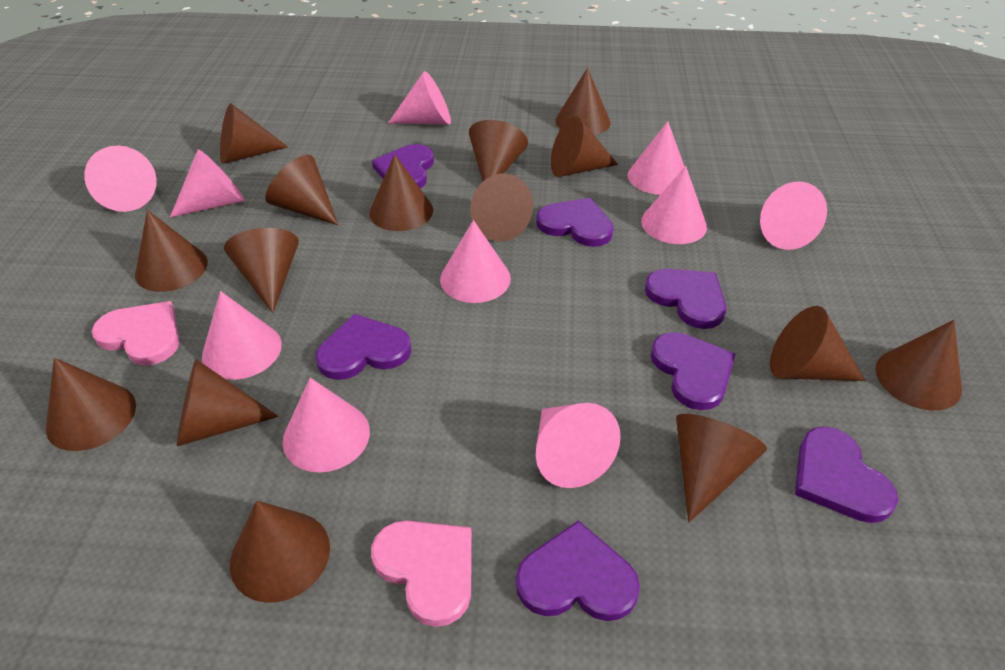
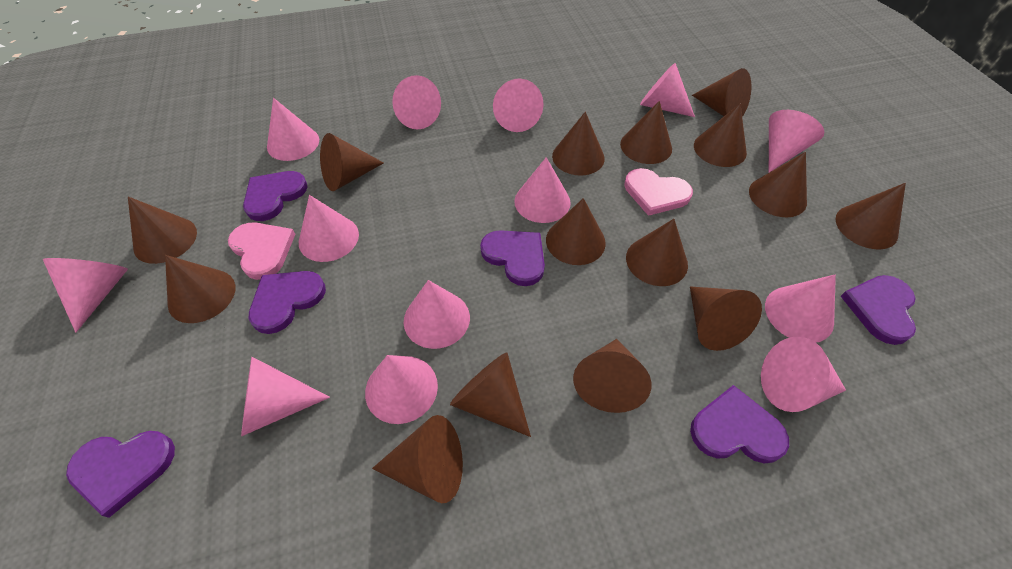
pink cone: 10 -> 13
purple heart: 7 -> 6

